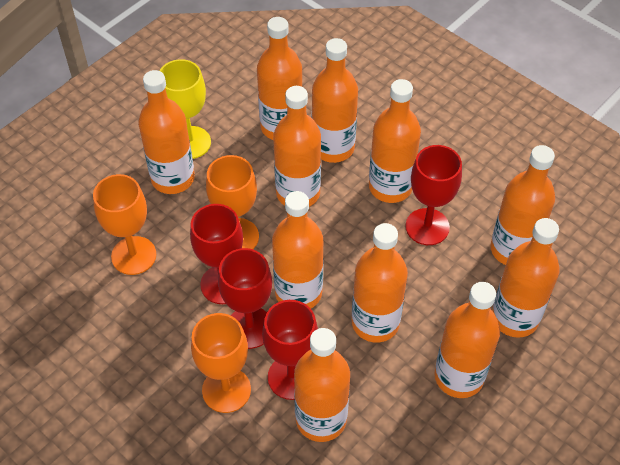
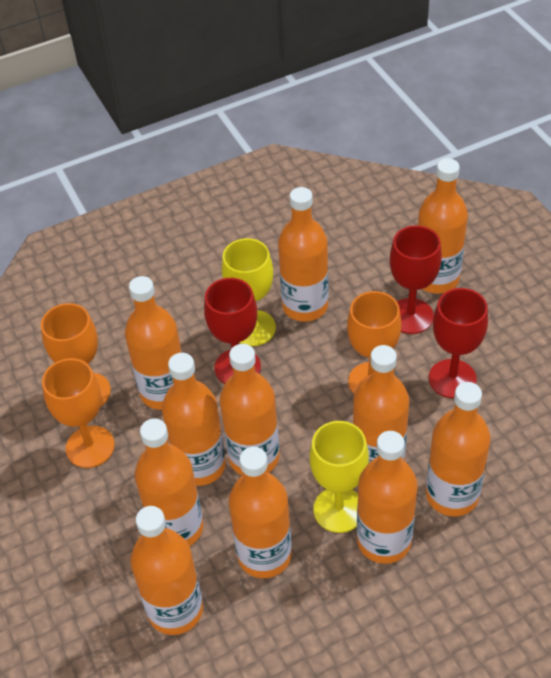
red goblet: 4 -> 3
yellow goblet: 1 -> 2

